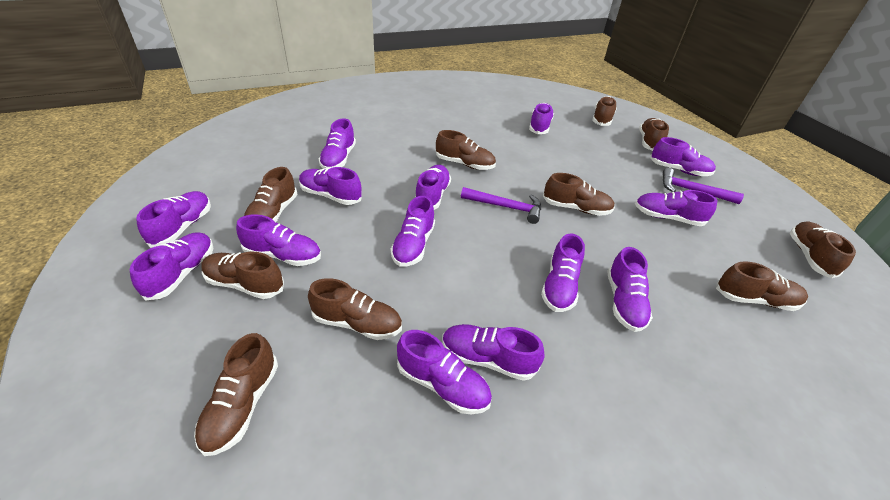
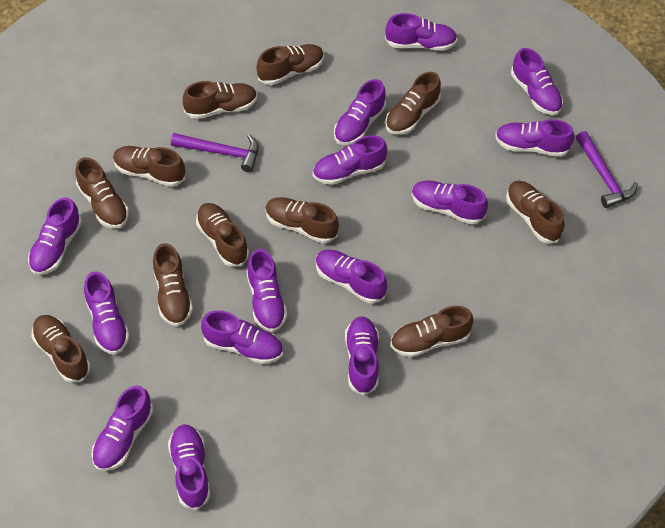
brown shoe: 10 -> 11

